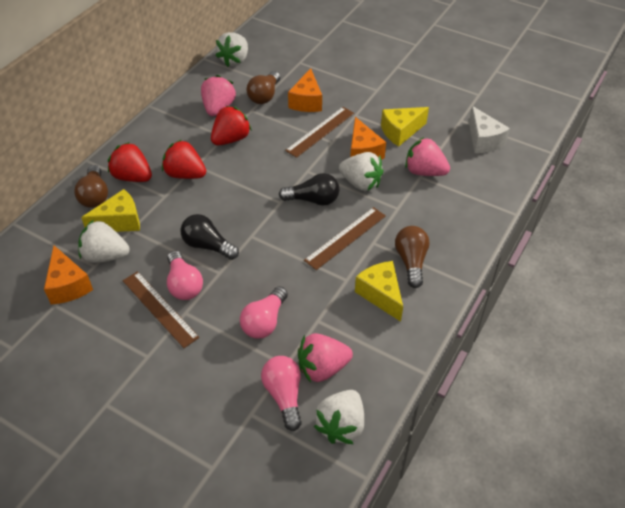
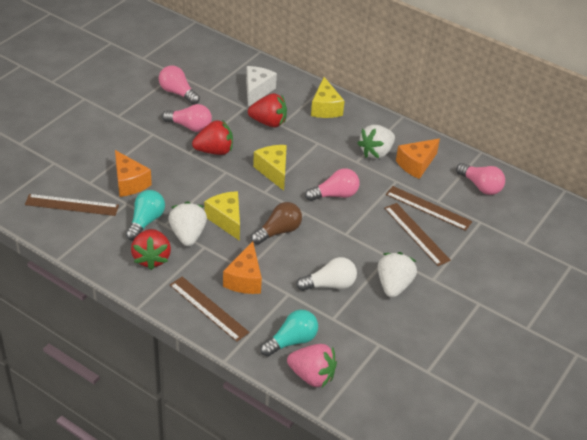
black light bulb: 2 -> 0
brown light bulb: 3 -> 1
brown ruler: 3 -> 4
pink light bulb: 3 -> 4
pink strawberry: 3 -> 1
turquoise light bulb: 0 -> 2
white light bulb: 0 -> 1
white strawberry: 4 -> 3

